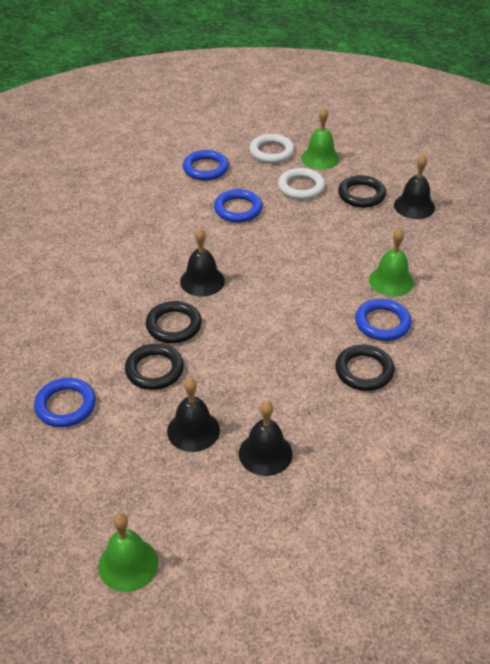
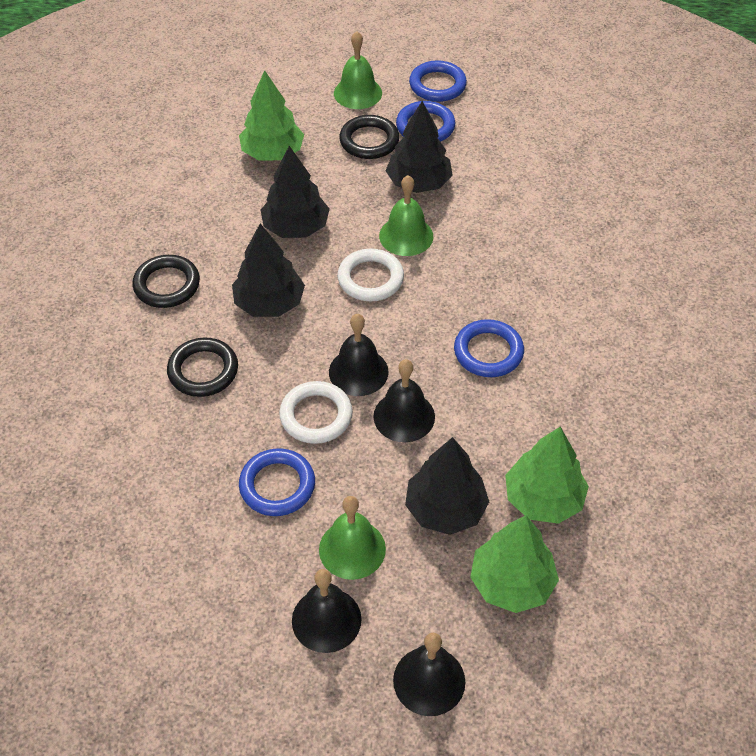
black ring: 4 -> 3
black tree: 0 -> 4
green tree: 0 -> 3

